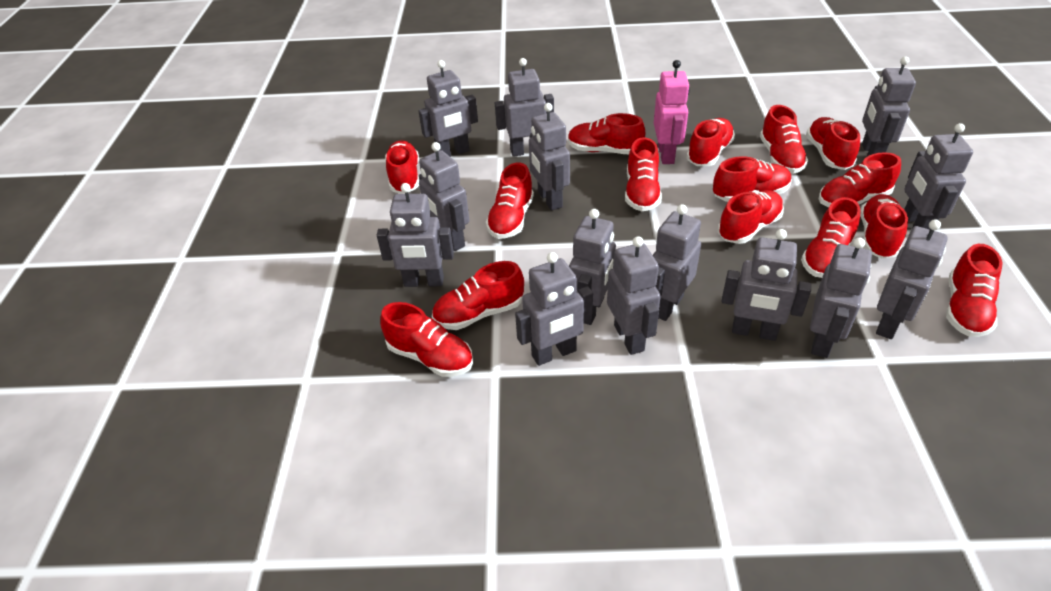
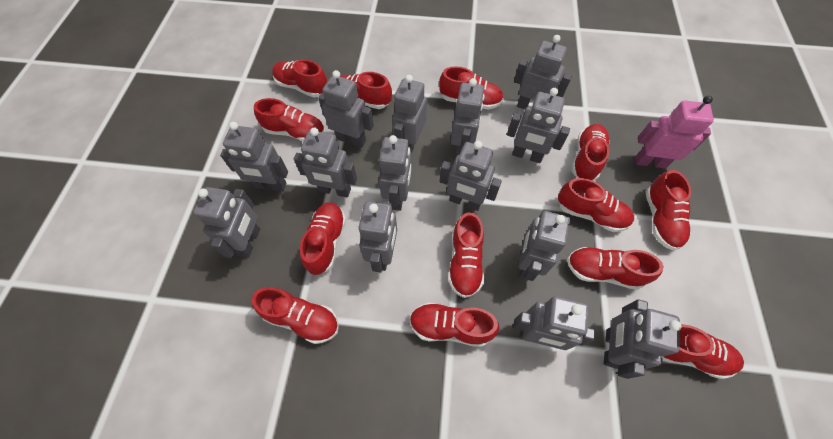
red shoe: 15 -> 13

